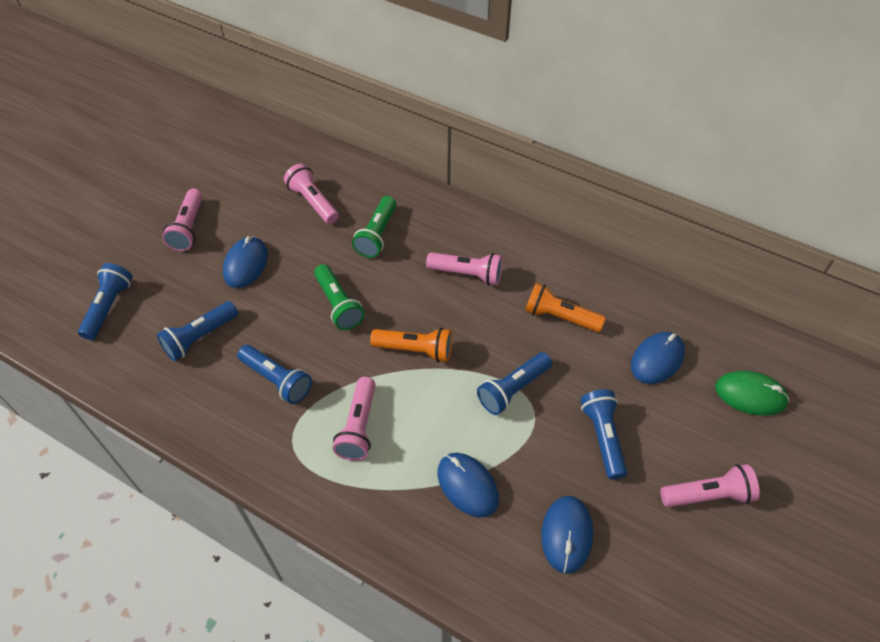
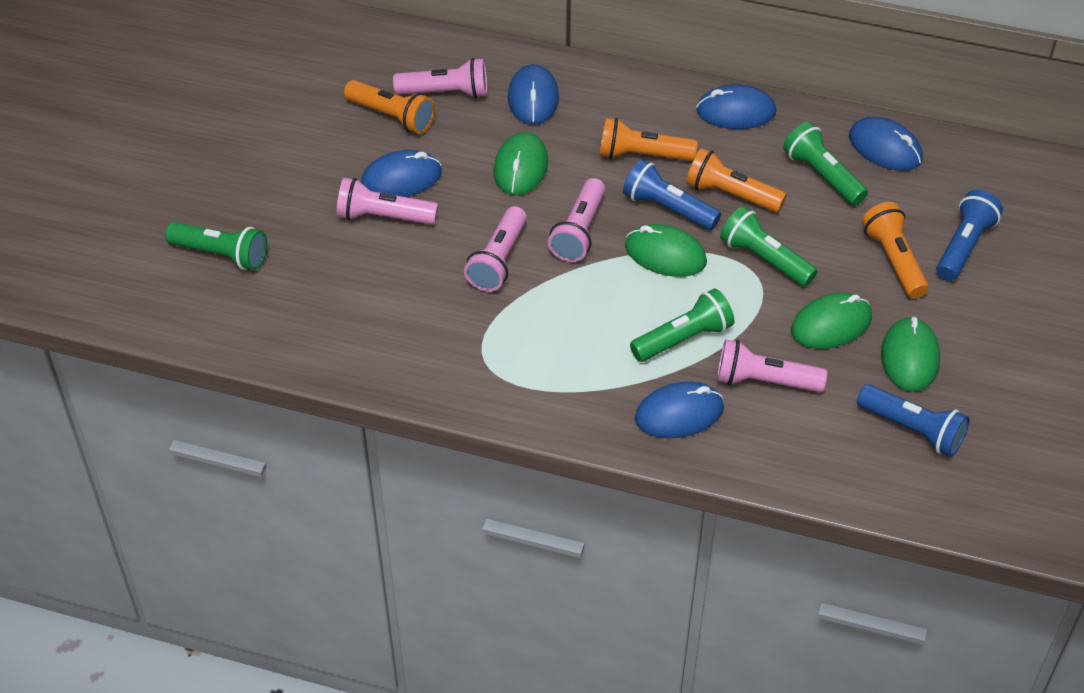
blue flashlight: 5 -> 3
blue mouse: 4 -> 5
green flashlight: 2 -> 4
green mouse: 1 -> 4
orange flashlight: 2 -> 4

